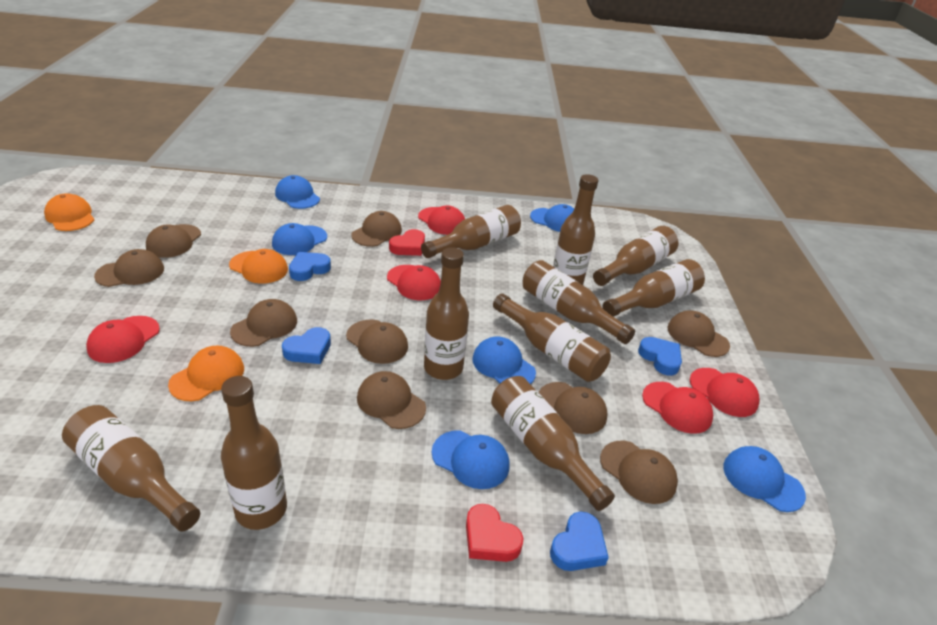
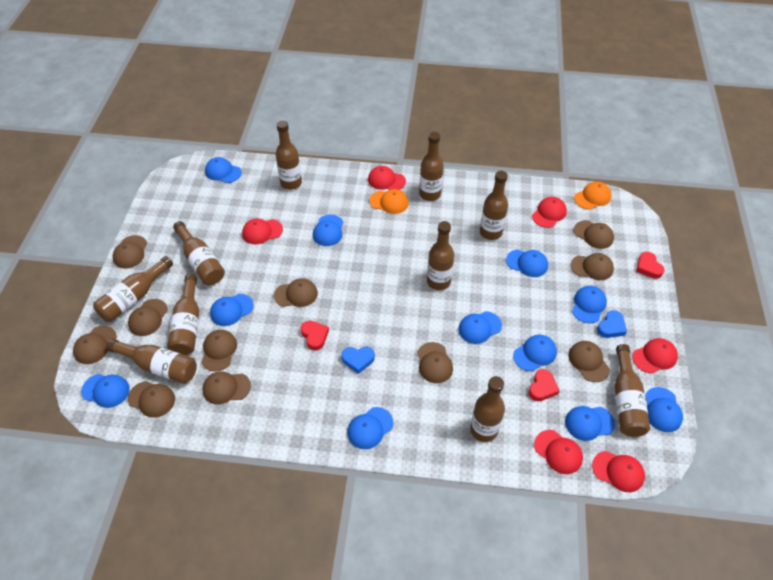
blue cap: 6 -> 11
blue heart: 4 -> 2
brown cap: 9 -> 11
orange cap: 3 -> 2
red cap: 5 -> 6
red heart: 2 -> 3

